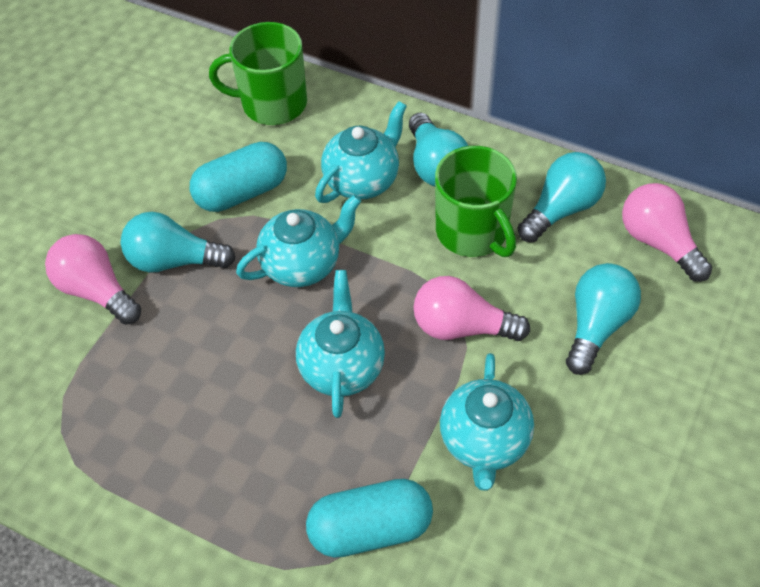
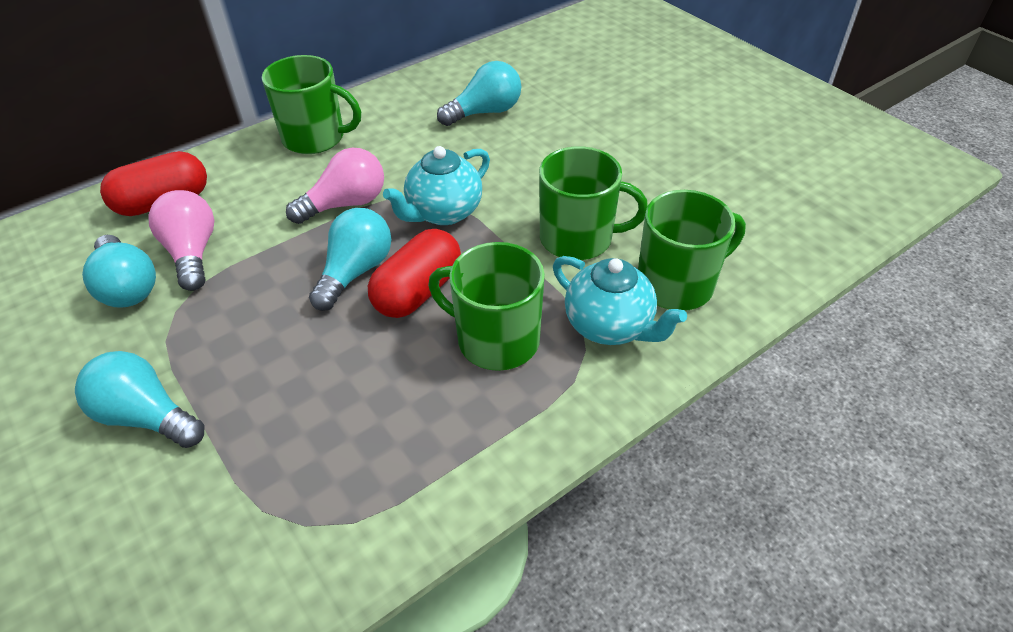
green mug: 2 -> 4
pink light bulb: 3 -> 2
red capsule: 0 -> 2
turquoise capsule: 2 -> 0
turquoise teapot: 4 -> 2

